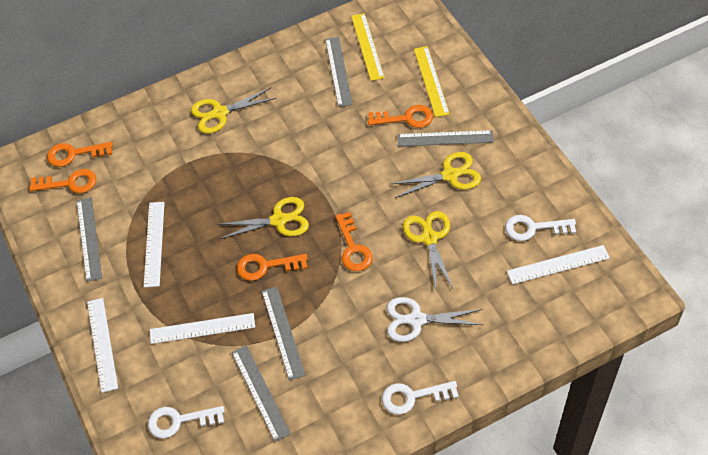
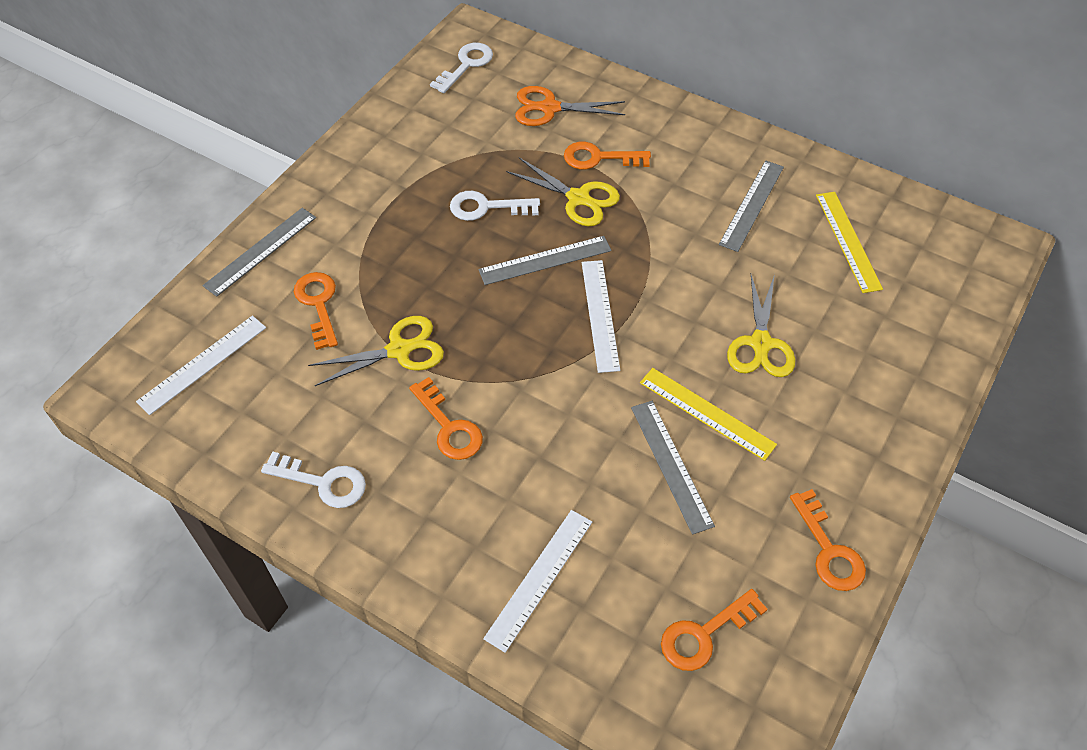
grey ruler: 5 -> 4
orange scissors: 0 -> 1
white ruler: 4 -> 3
white scissors: 1 -> 0
yellow scissors: 4 -> 3

